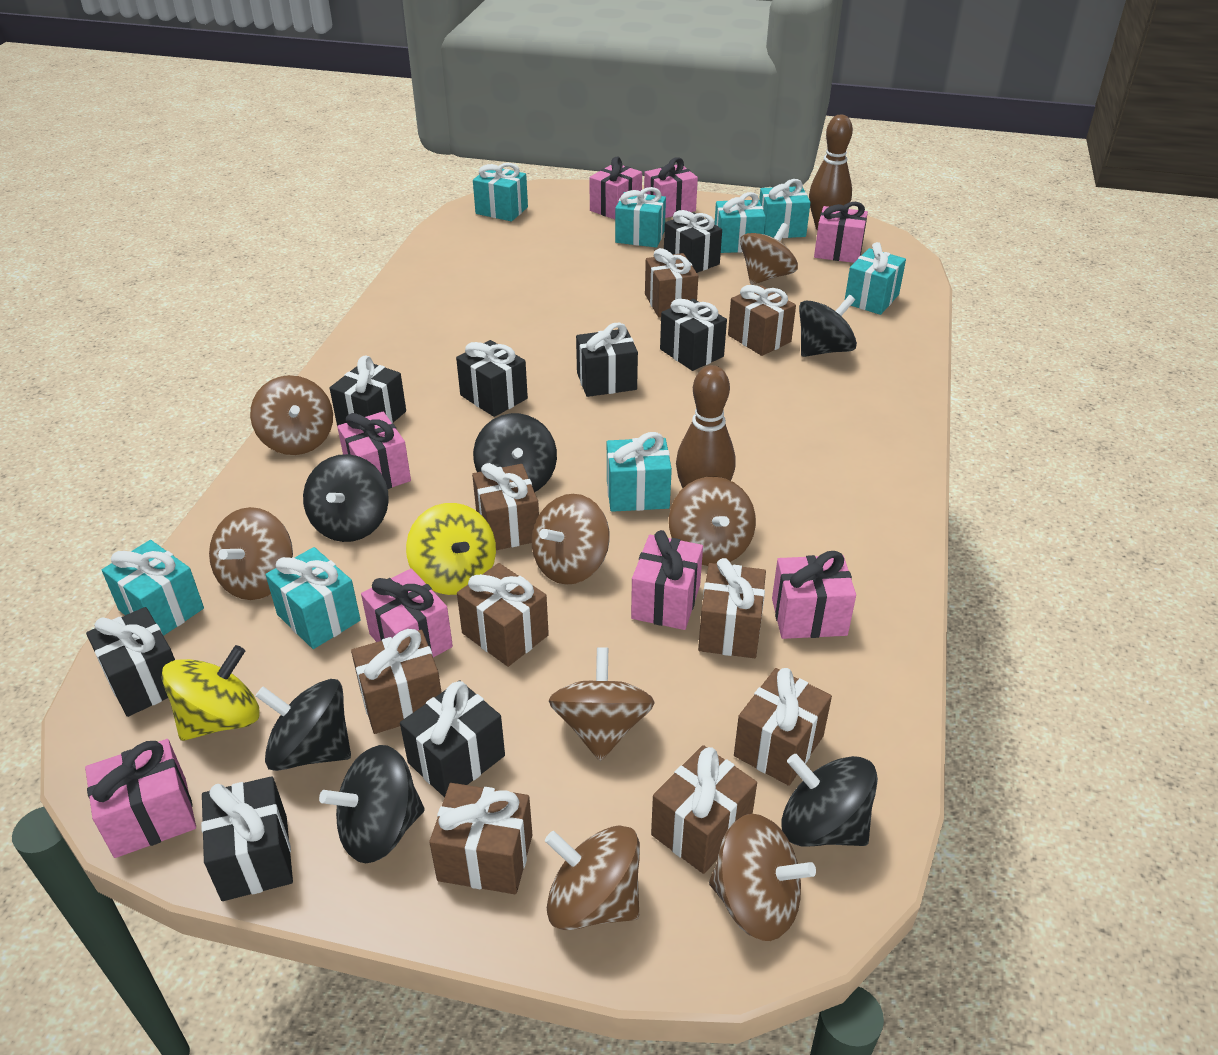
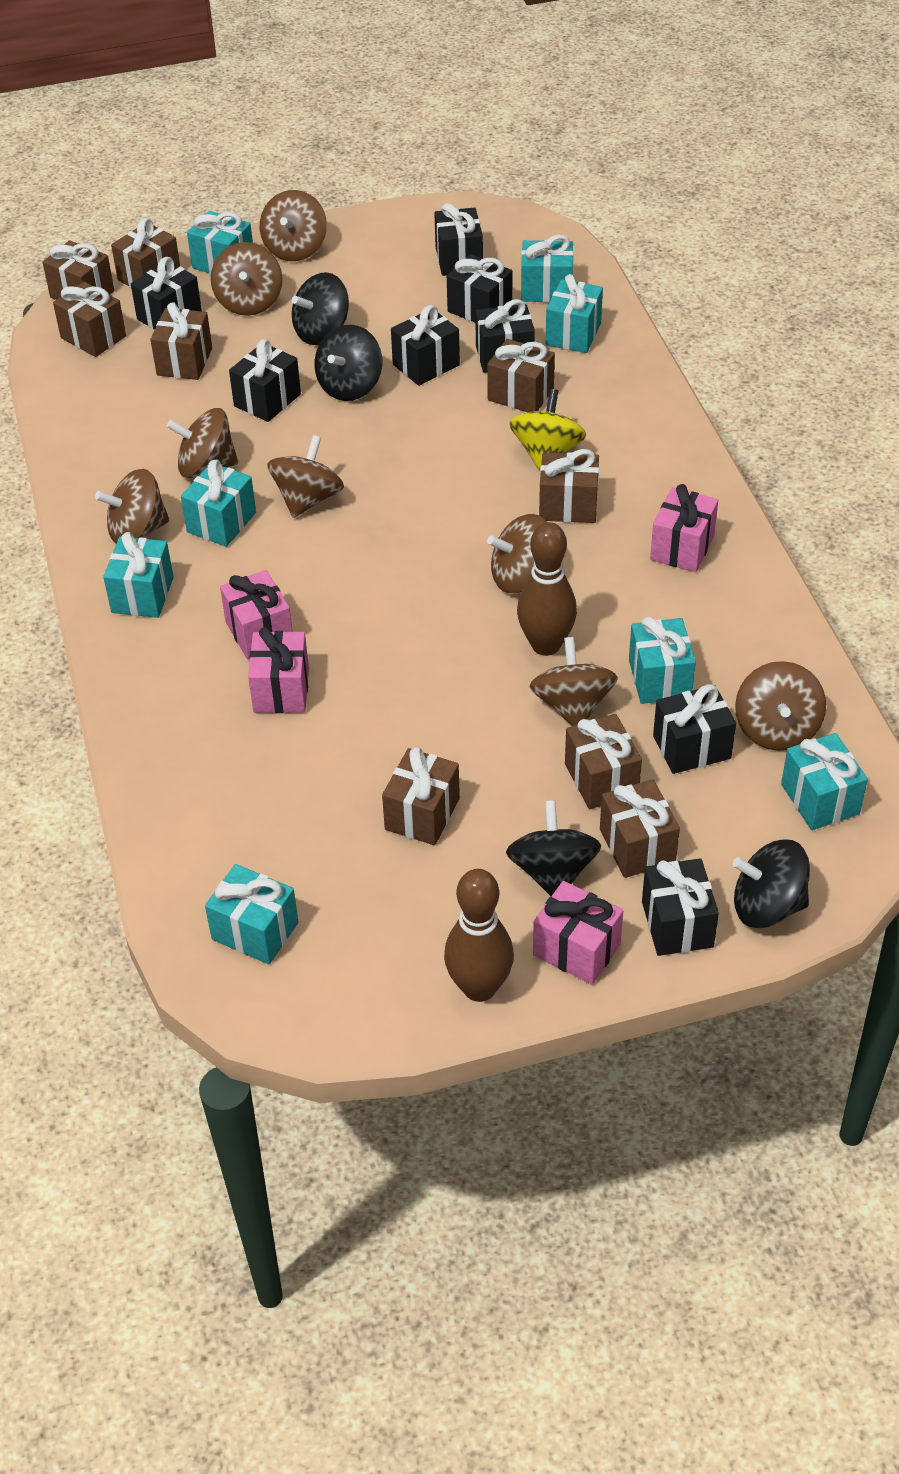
black spinning top: 6 -> 4
pink gift: 8 -> 4
yellow spinning top: 2 -> 1

